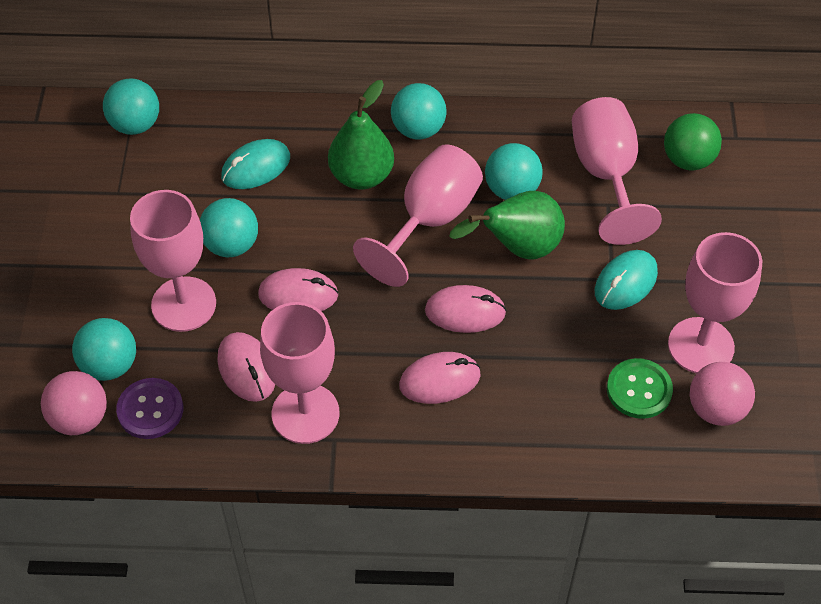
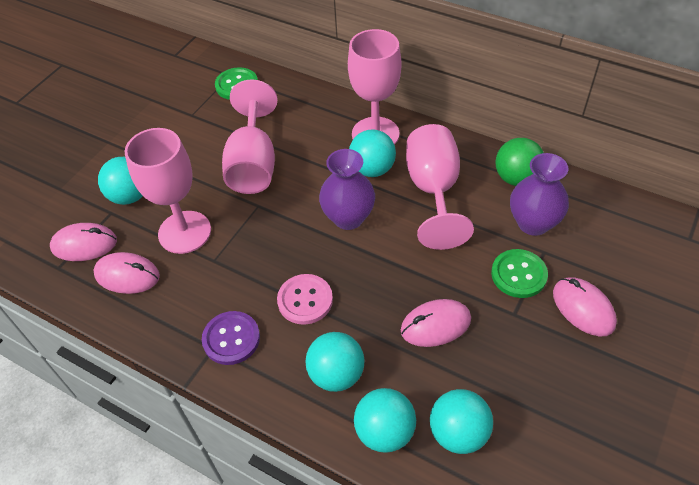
green button: 1 -> 2
green pear: 2 -> 0
pink ball: 2 -> 0
pink button: 0 -> 1
pink goblet: 5 -> 4
purple vase: 0 -> 2
turquoise mouse: 2 -> 0

